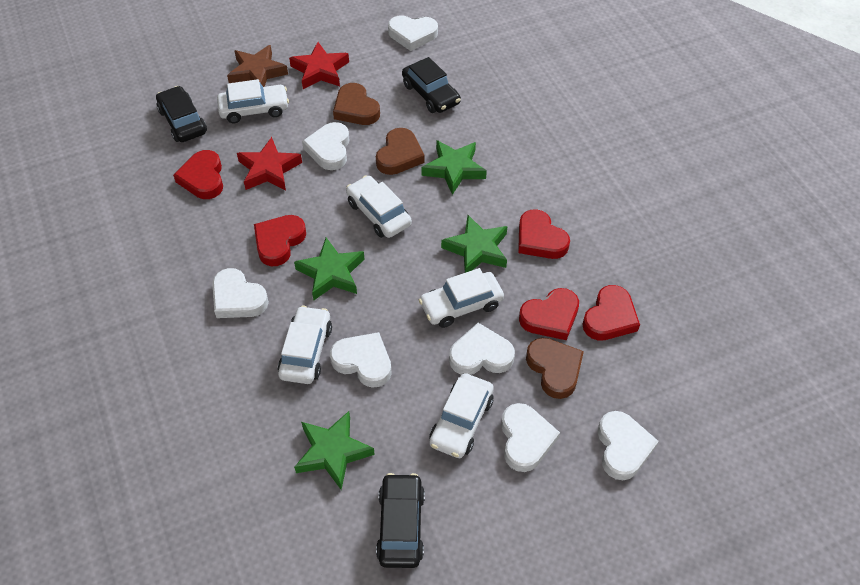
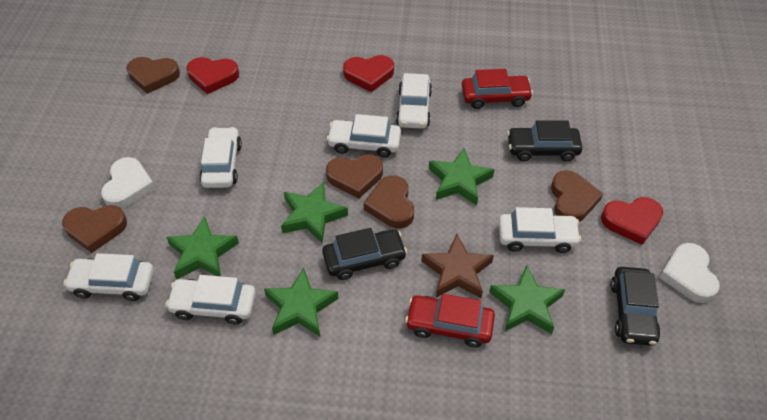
brown heart: 3 -> 5
green star: 4 -> 5
red car: 0 -> 2
red heart: 5 -> 3
red star: 2 -> 0
white car: 5 -> 6
white heart: 7 -> 2

